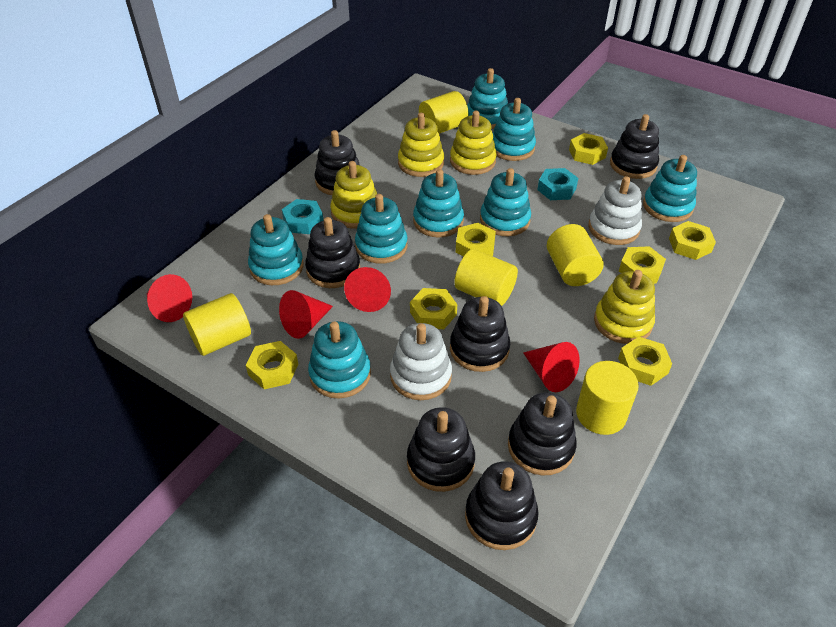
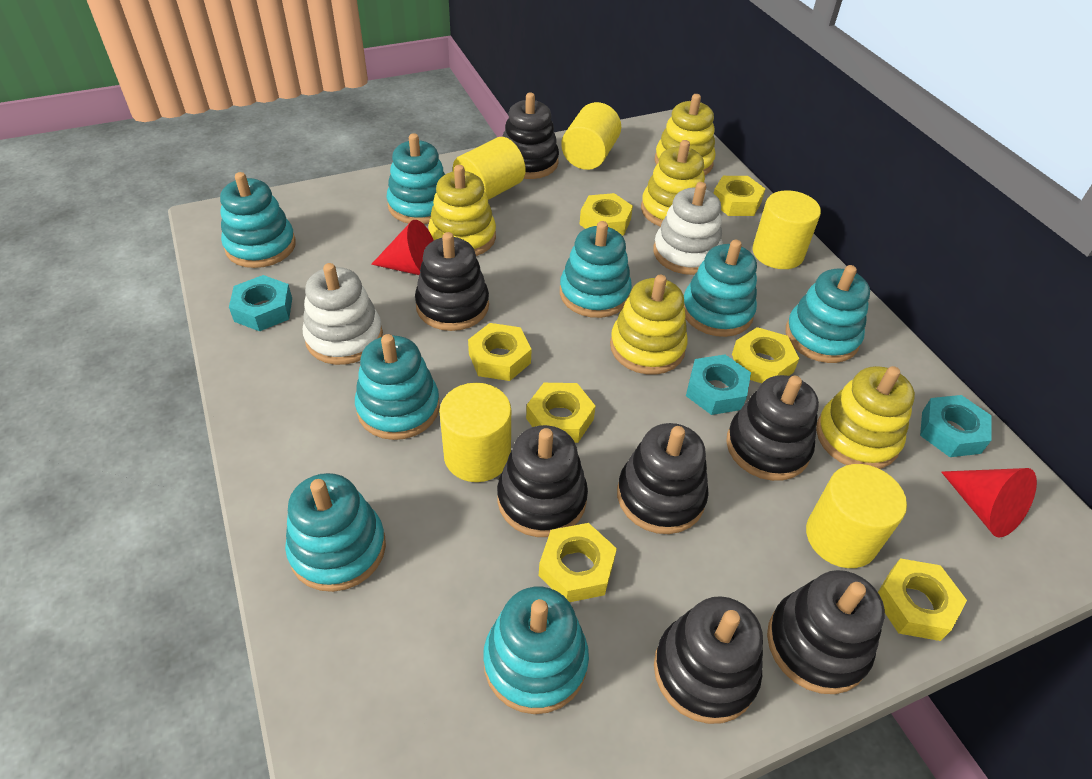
red cone: 4 -> 2
turquoise nut: 2 -> 3
yellow stacking toy: 4 -> 5

